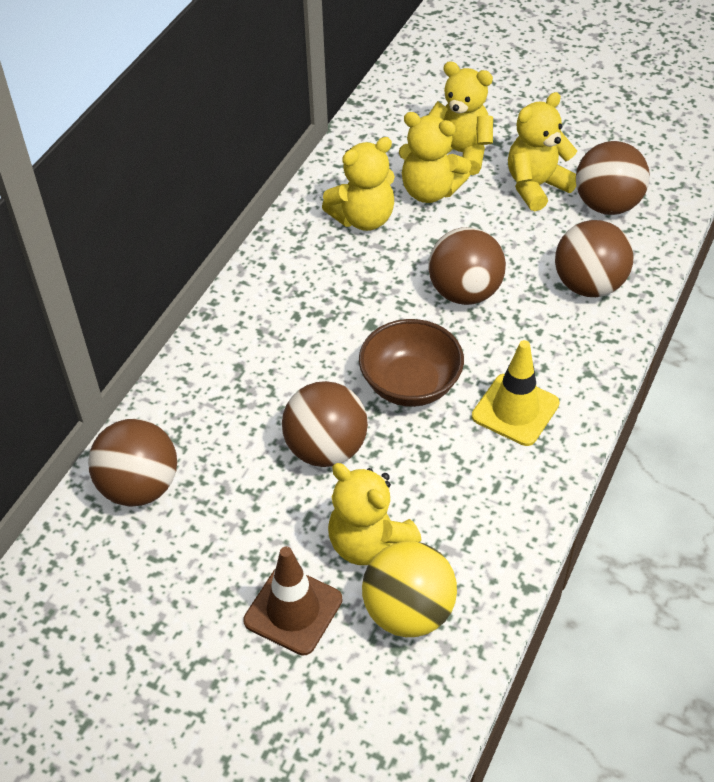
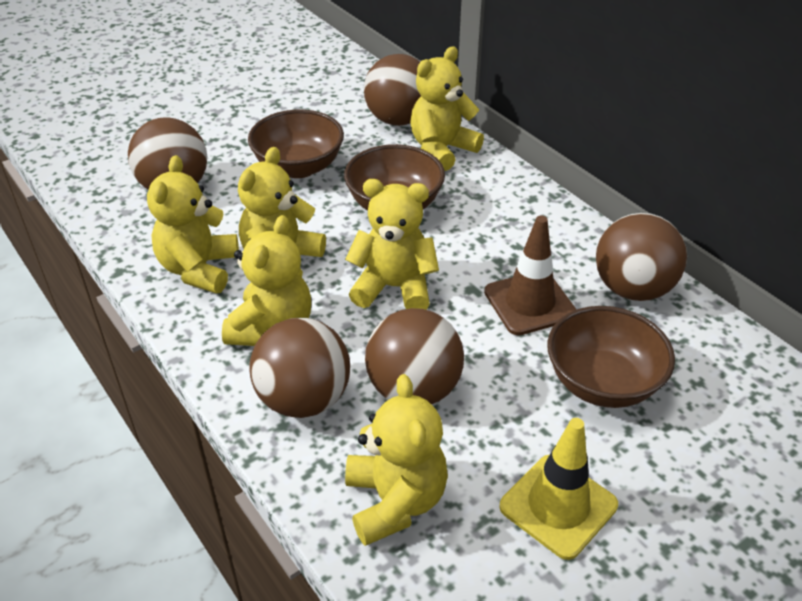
brown bowl: 1 -> 3
yellow ball: 1 -> 0
yellow teddy bear: 5 -> 6

